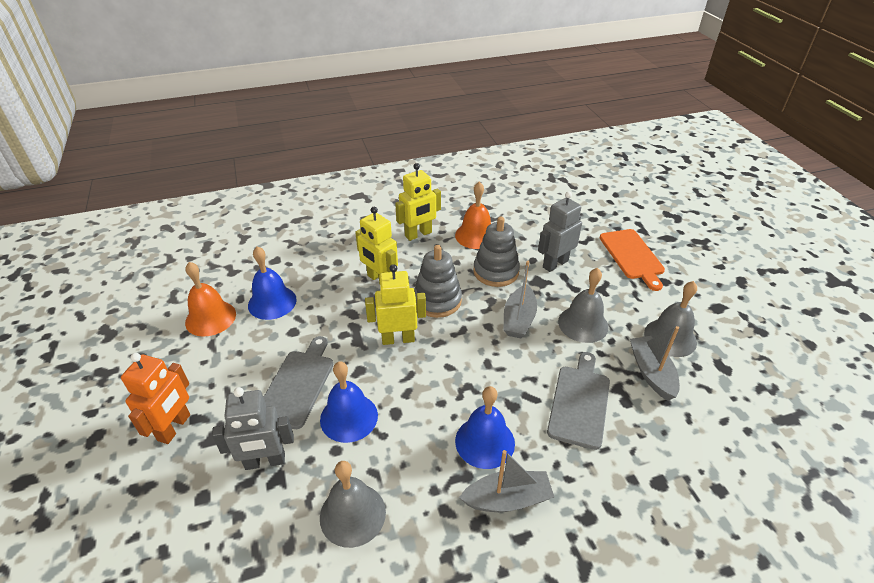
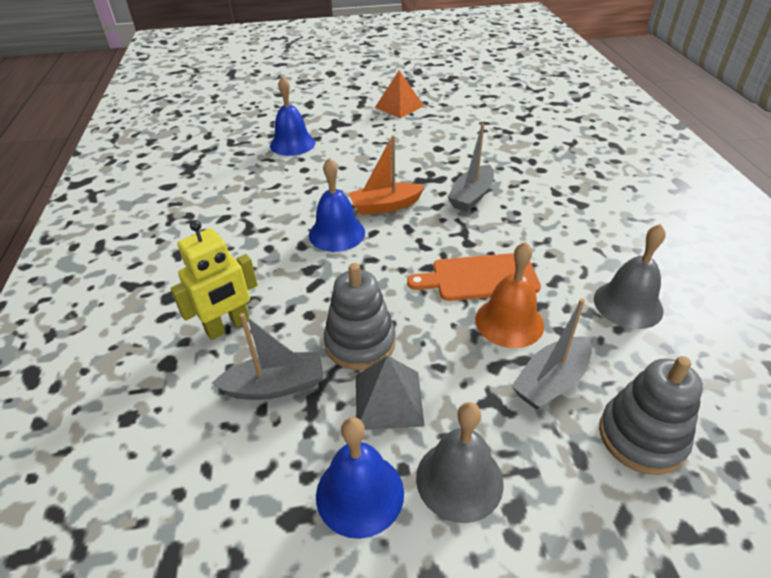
grey bell: 3 -> 2
grey cutting board: 2 -> 0
grey pyramid: 0 -> 1
grey robot: 2 -> 0
orange bell: 2 -> 1
orange boat: 0 -> 1
orange pyramid: 0 -> 1
orange robot: 1 -> 0
yellow robot: 3 -> 1

